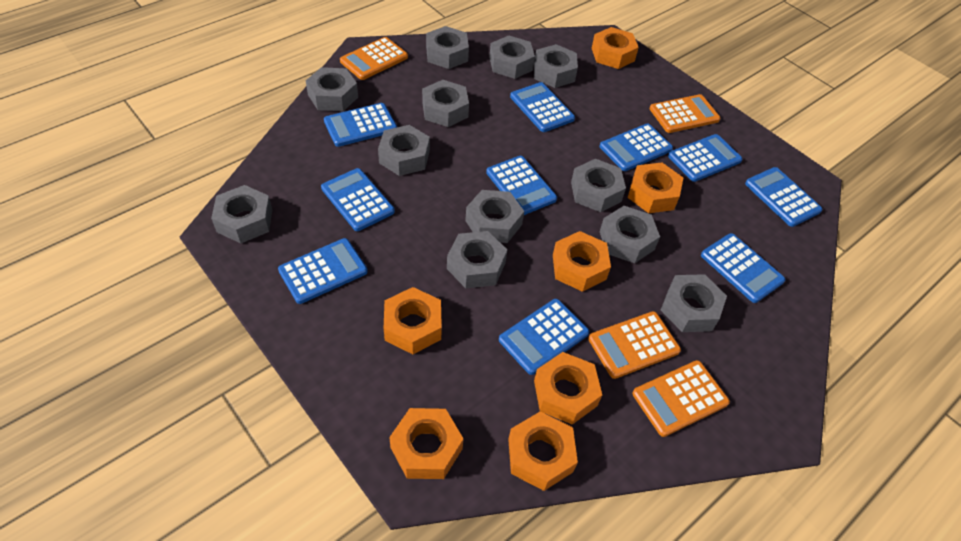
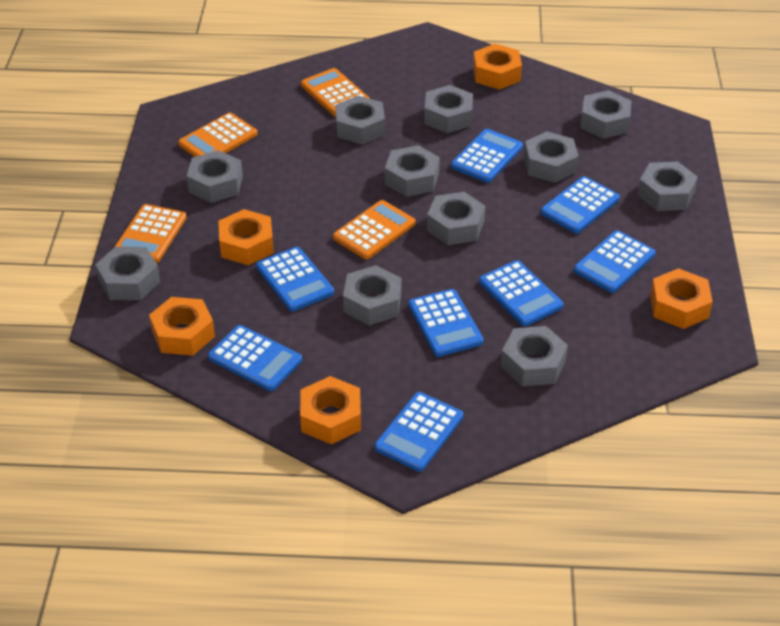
blue calculator: 10 -> 8
grey nut: 12 -> 11
orange nut: 7 -> 5

